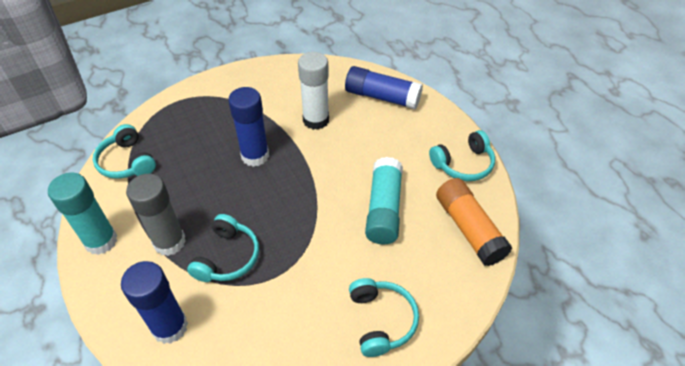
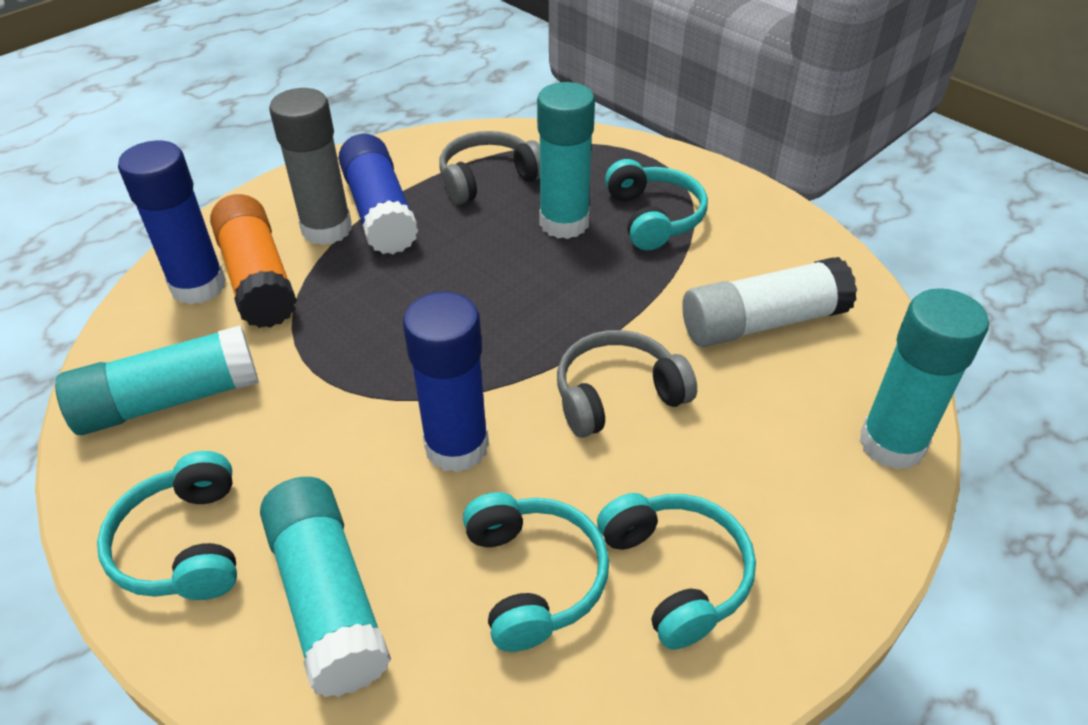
grey headphones: 0 -> 2
turquoise glue stick: 2 -> 4

